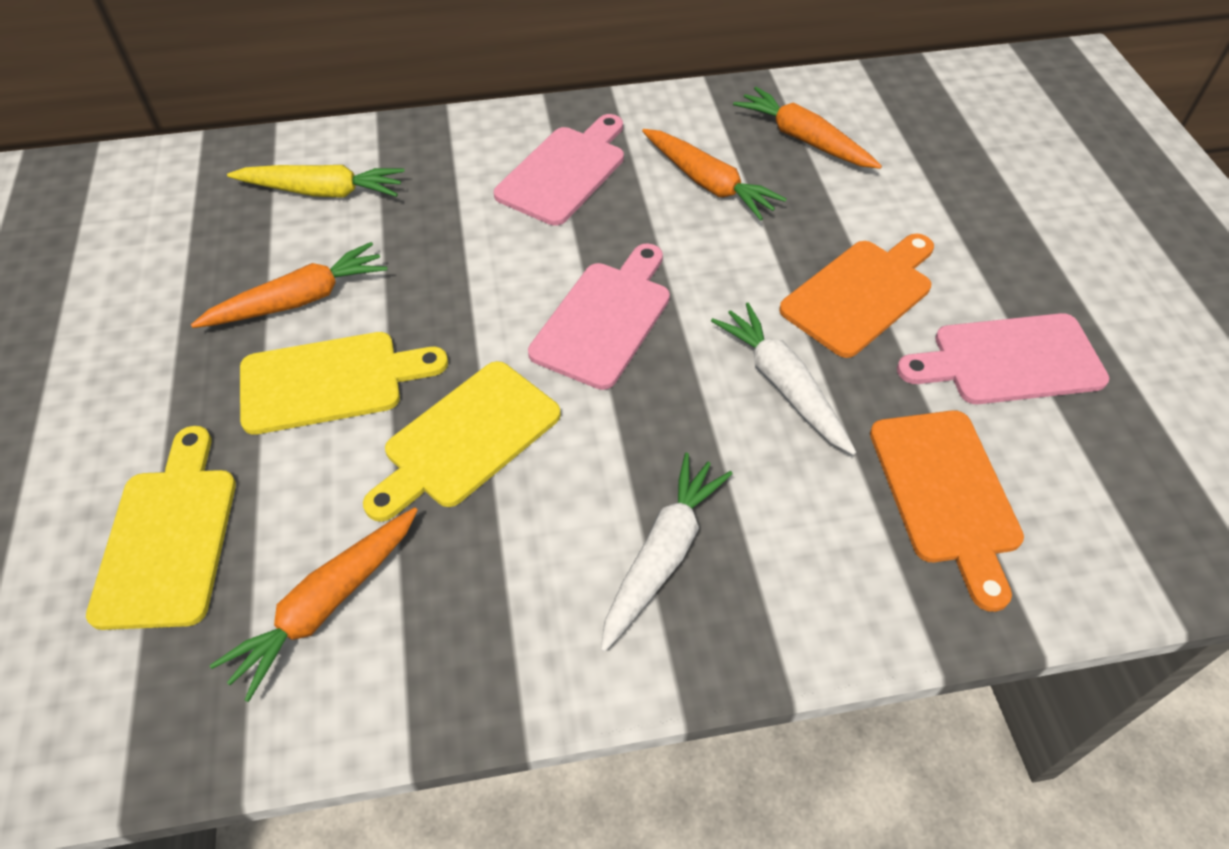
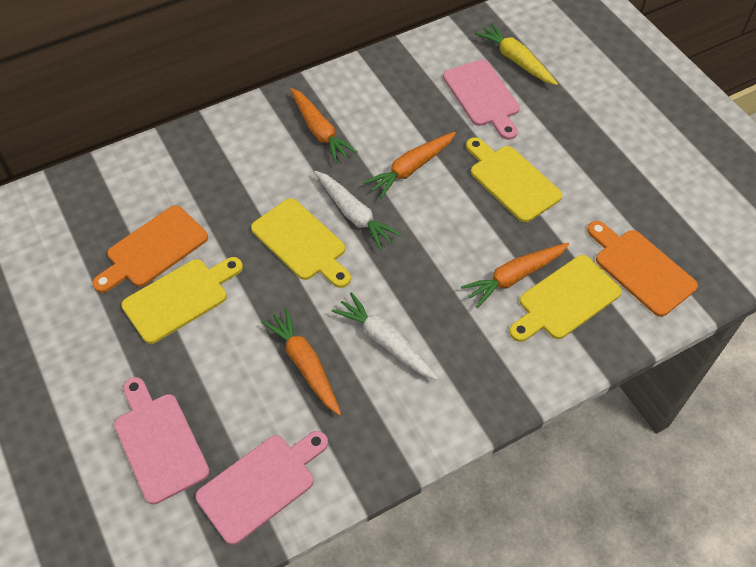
yellow cutting board: 3 -> 4

